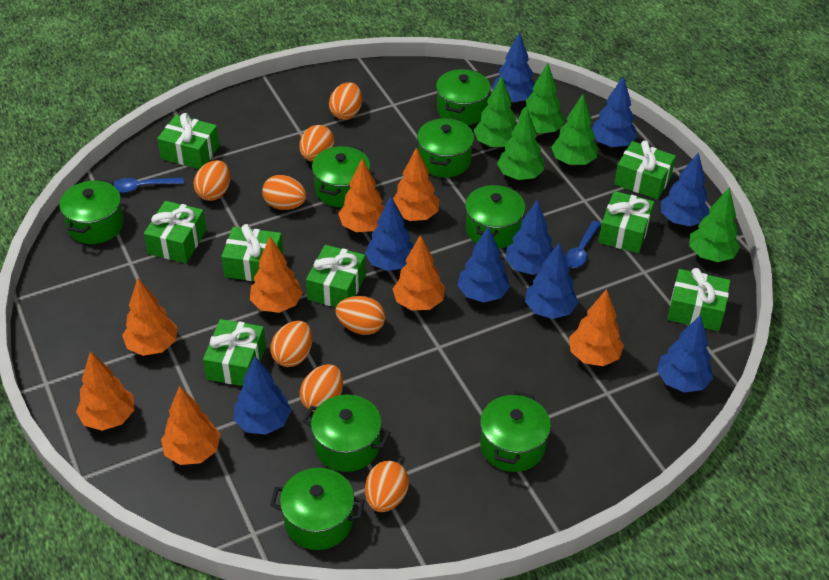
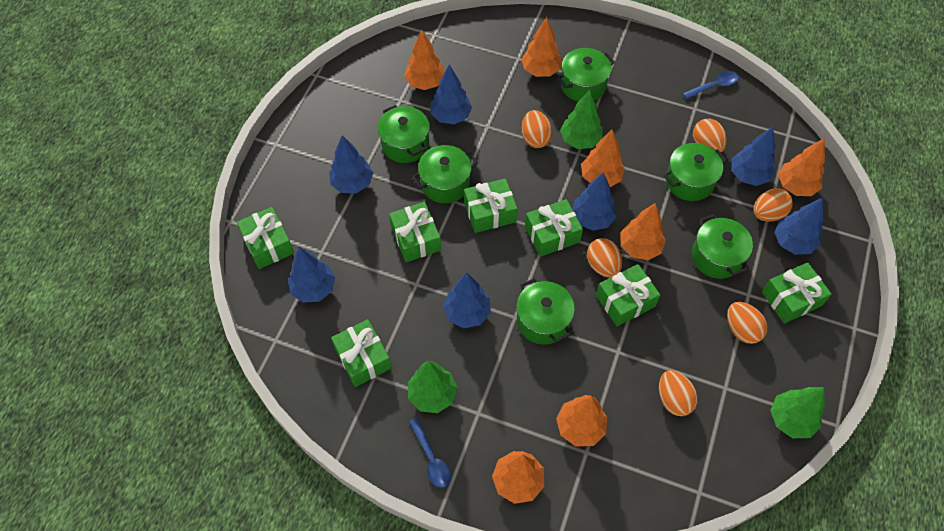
blue tree: 9 -> 7
green gift: 8 -> 7
green pot: 8 -> 6
green tree: 5 -> 3
orange egg: 8 -> 6
orange tree: 8 -> 7

